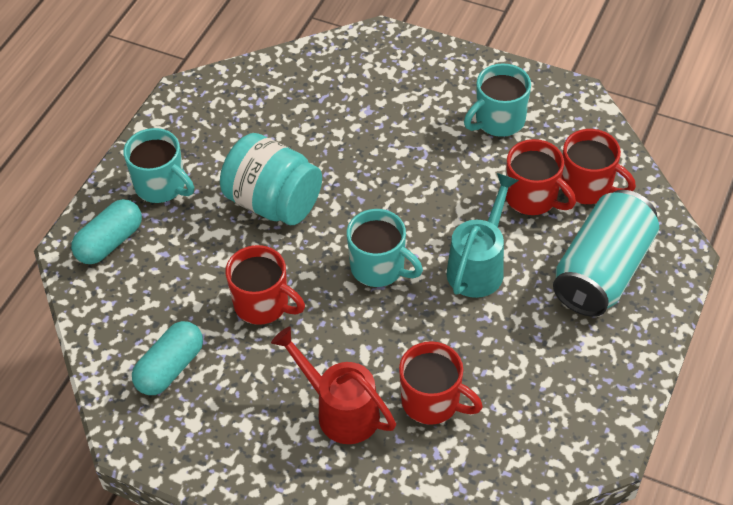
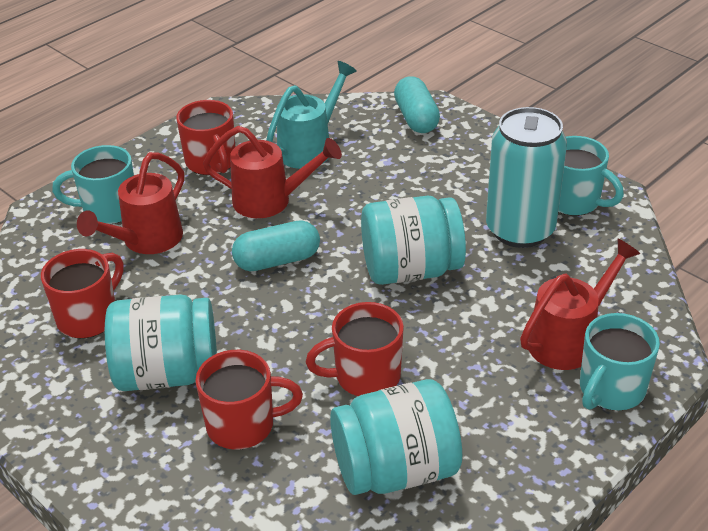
red watering can: 1 -> 3
turquoise jar: 1 -> 3

